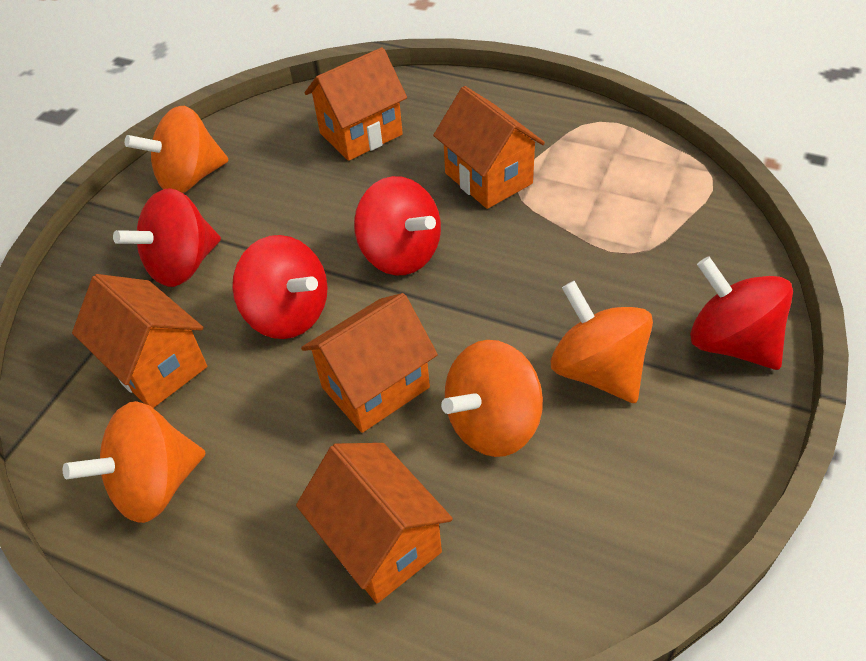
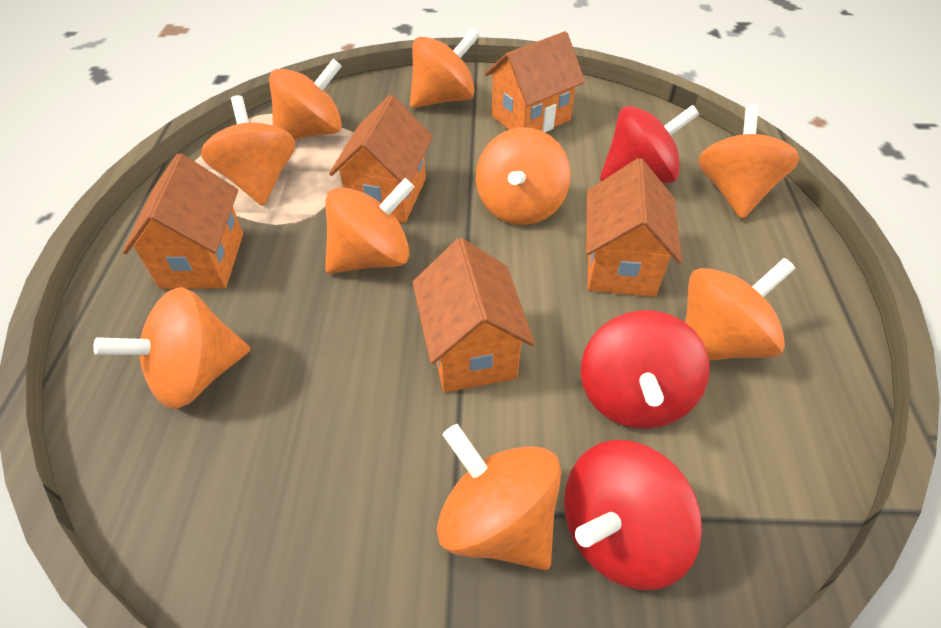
orange spinning top: 4 -> 9
red spinning top: 4 -> 3

